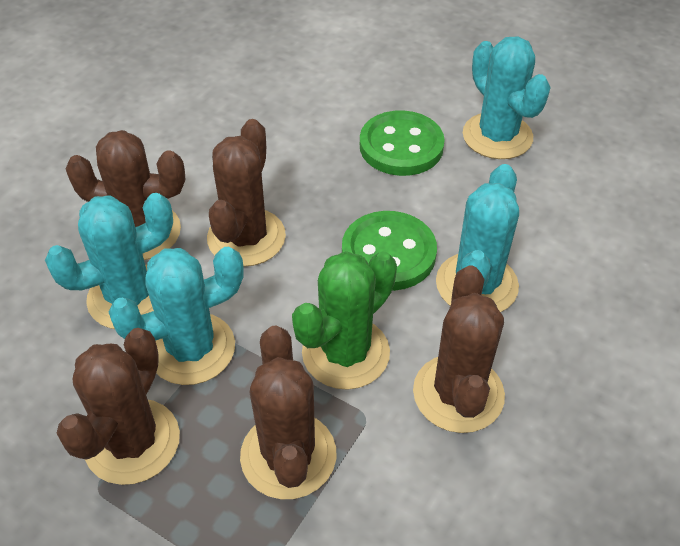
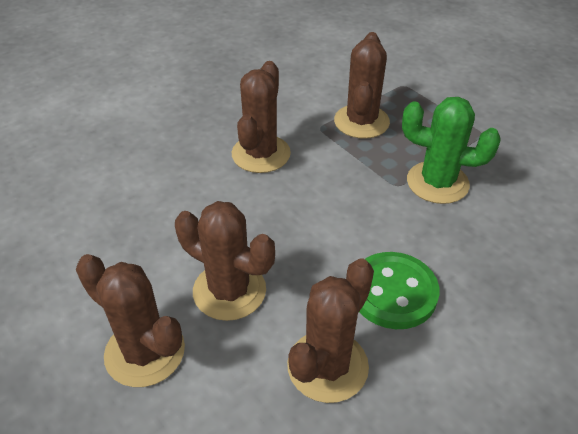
green button: 2 -> 1
turquoise cactus: 4 -> 0

